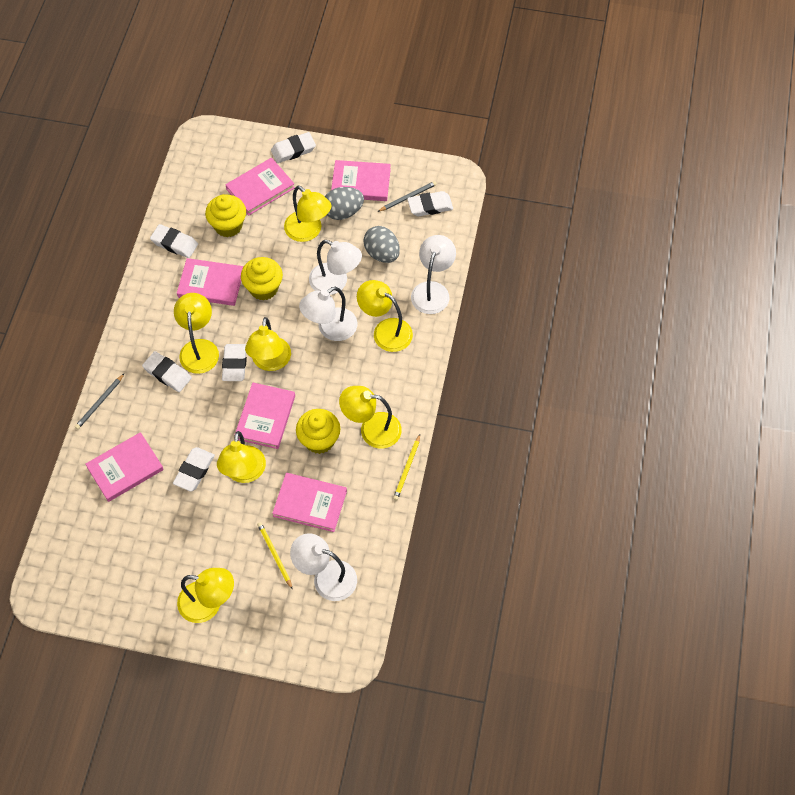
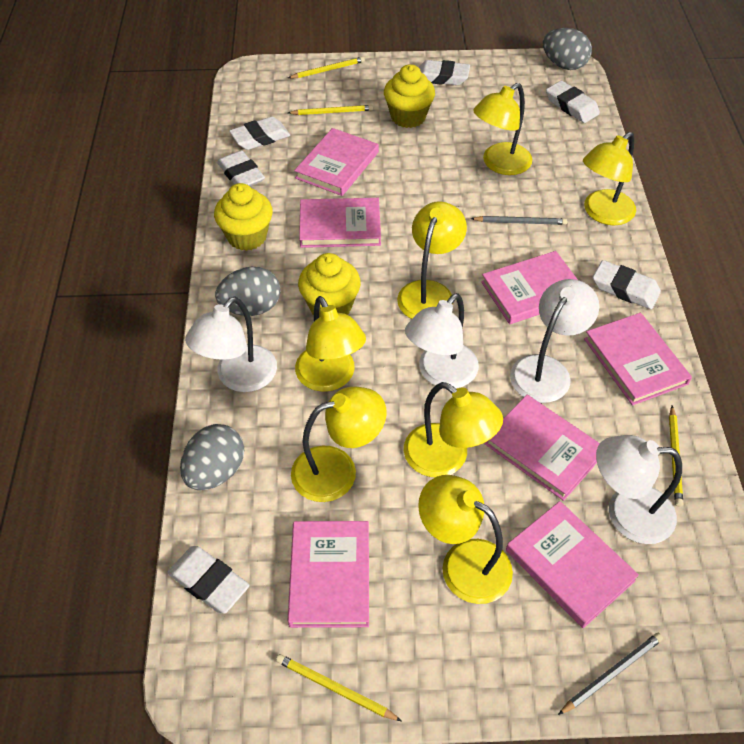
grey egg: 2 -> 3
pink book: 6 -> 7
yellow pencil: 2 -> 4

